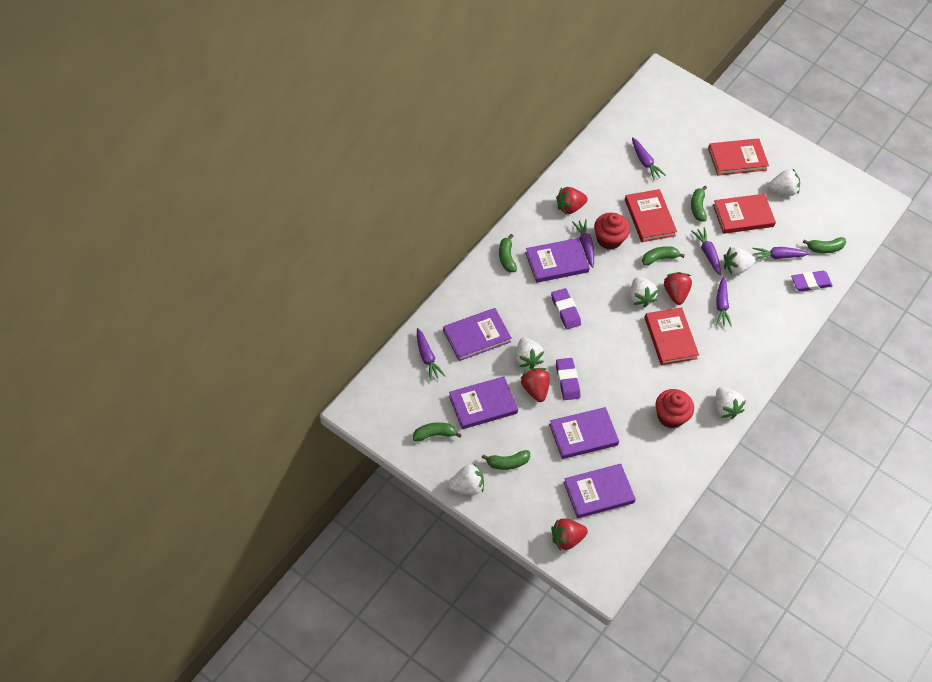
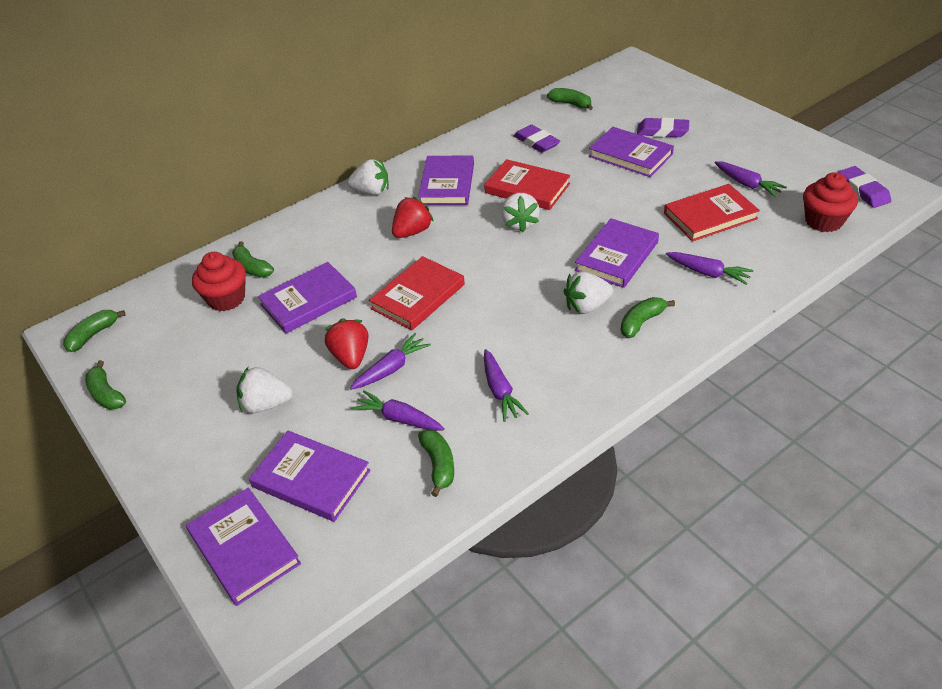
purple book: 5 -> 6
purple carrot: 6 -> 5
red book: 4 -> 3
red strawberry: 4 -> 2
white strawberry: 6 -> 4

